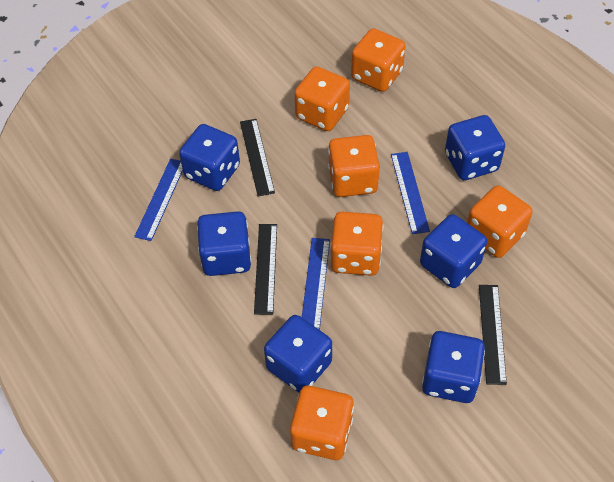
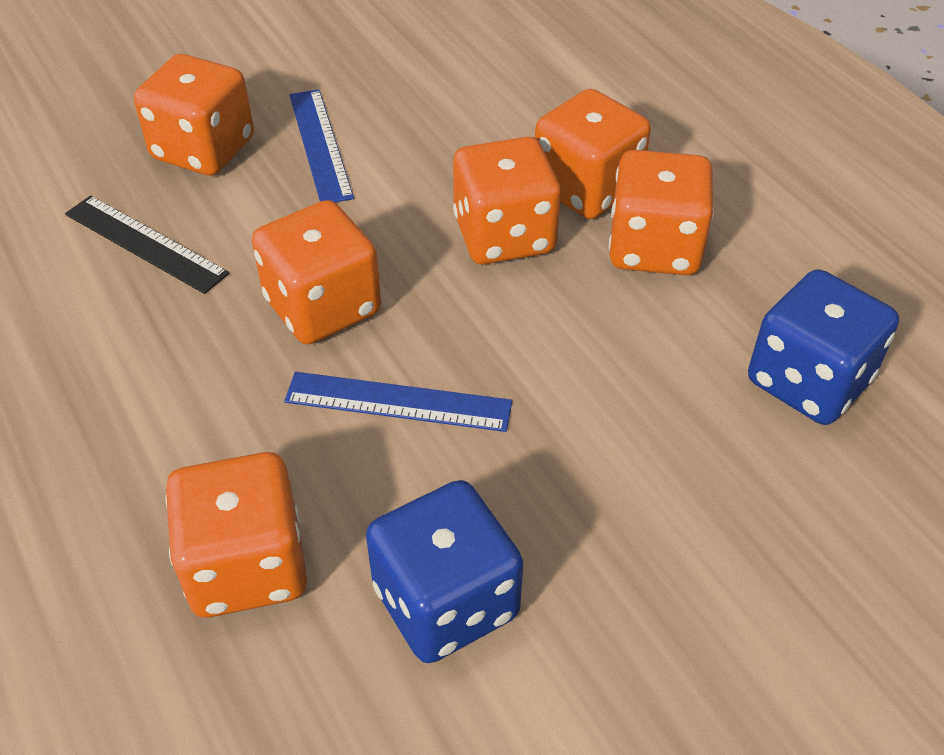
black ruler: 3 -> 1
blue dice: 6 -> 2
blue ruler: 3 -> 2

